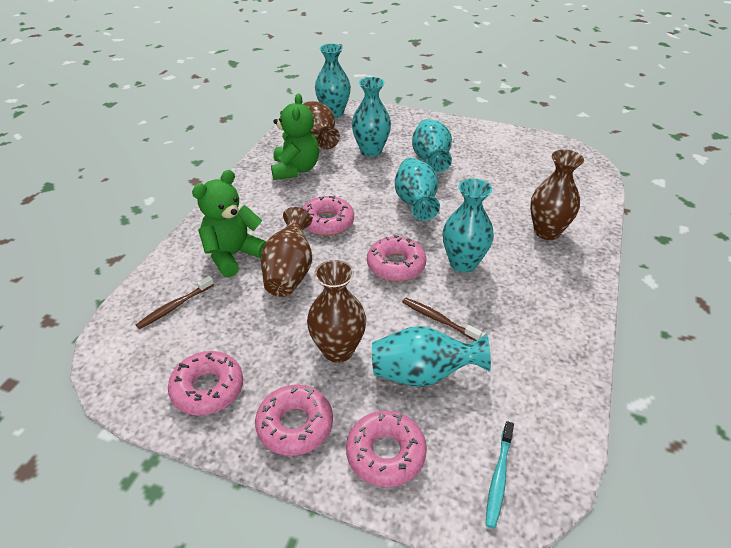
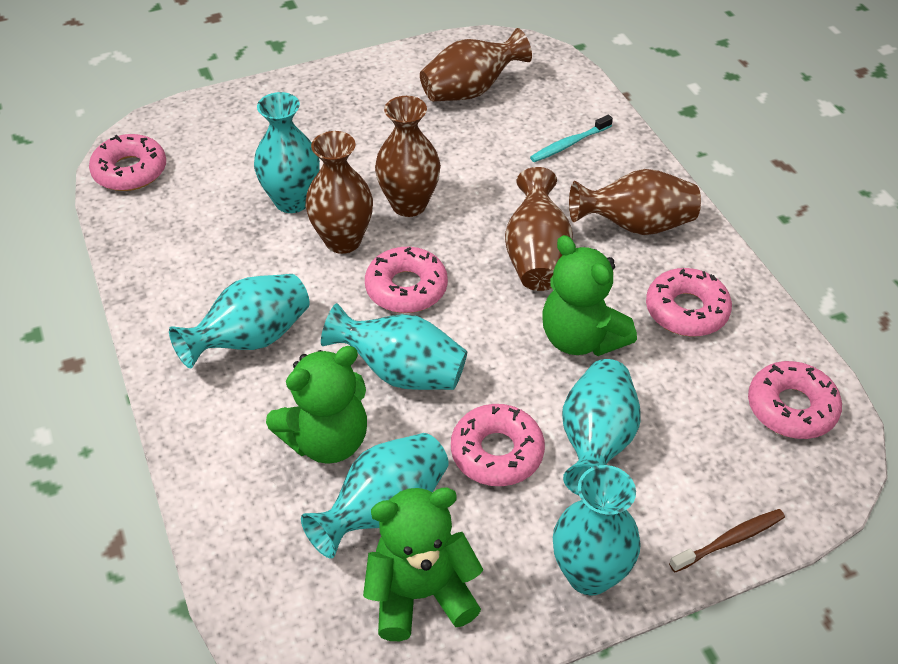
brown toothbrush: 2 -> 1
brown vase: 4 -> 5
green teddy bear: 2 -> 3

